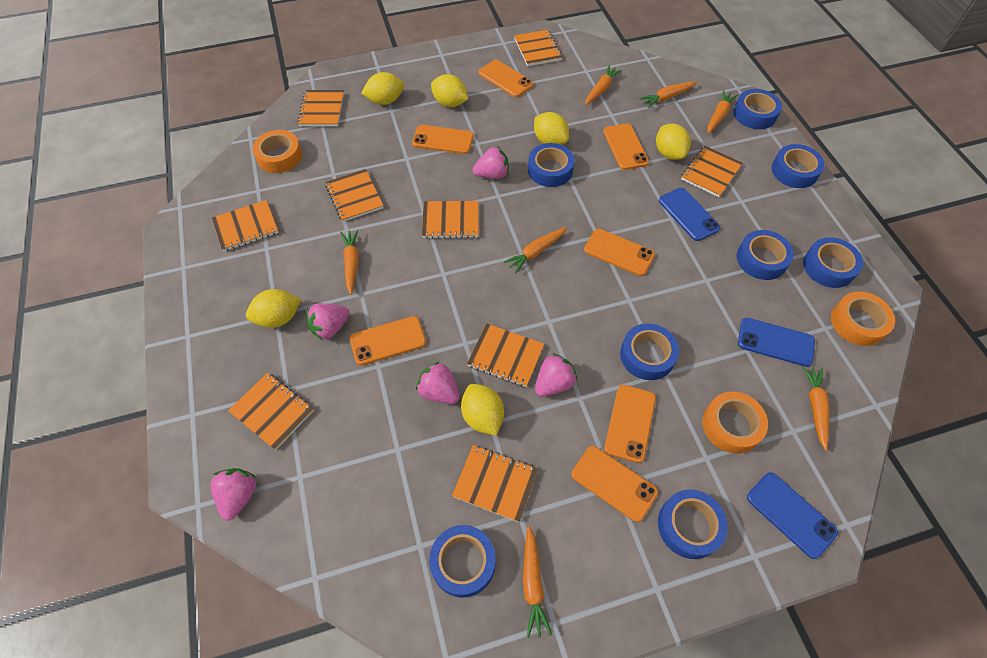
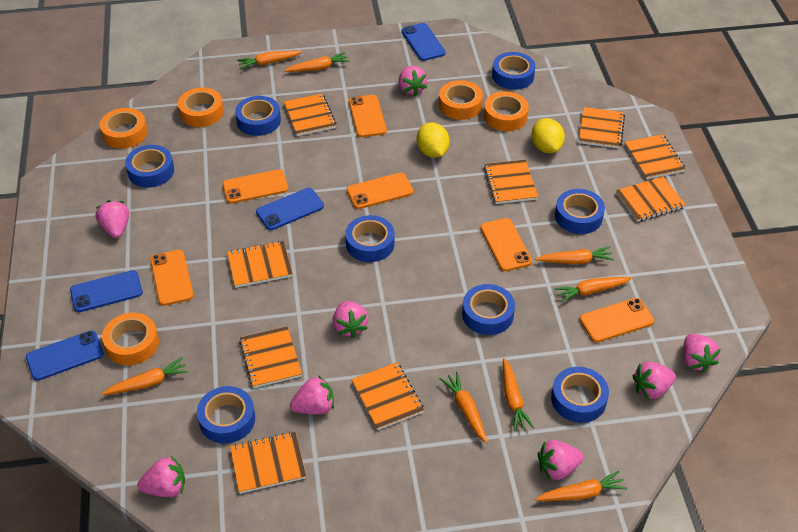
blue phone: 3 -> 4
orange carrot: 7 -> 8
orange phone: 7 -> 6
orange tape: 3 -> 5
pink strawberry: 5 -> 8
yellow lemon: 6 -> 2

